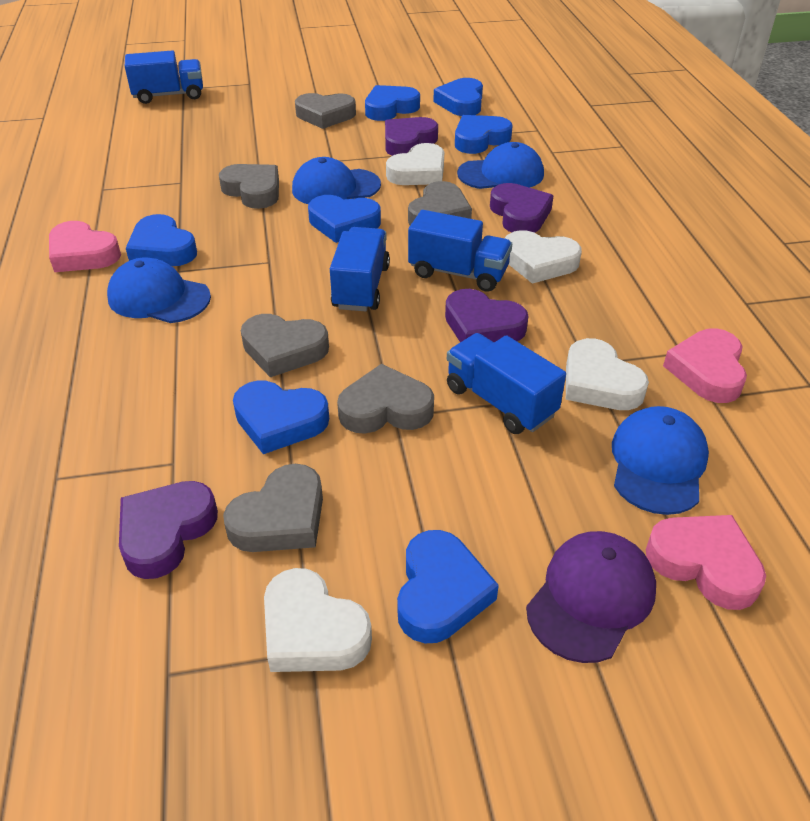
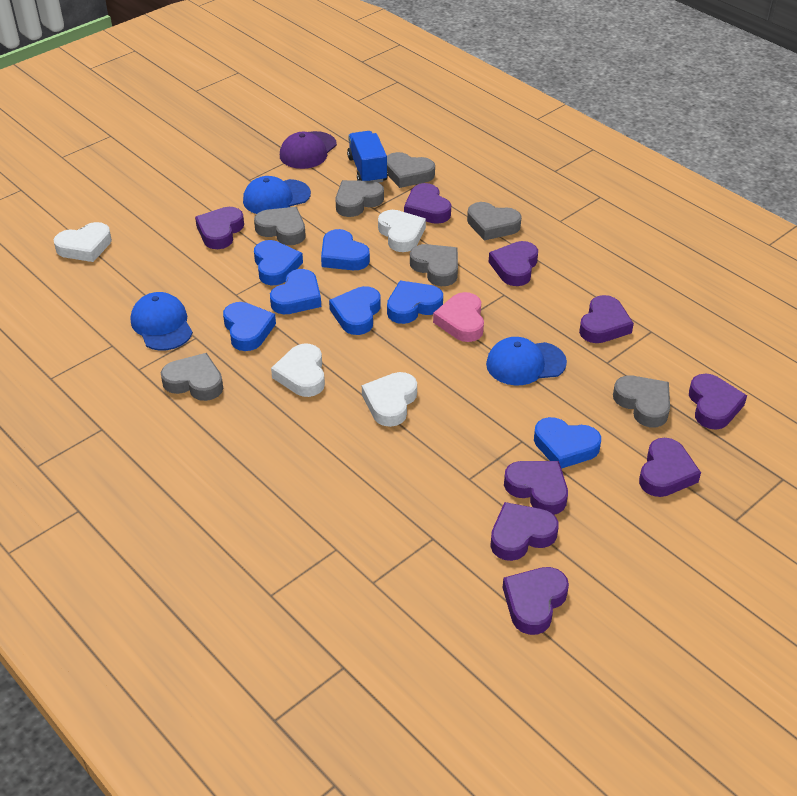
blue cap: 4 -> 3
blue truck: 4 -> 1
grey heart: 6 -> 7
pink heart: 3 -> 1
purple heart: 4 -> 9

